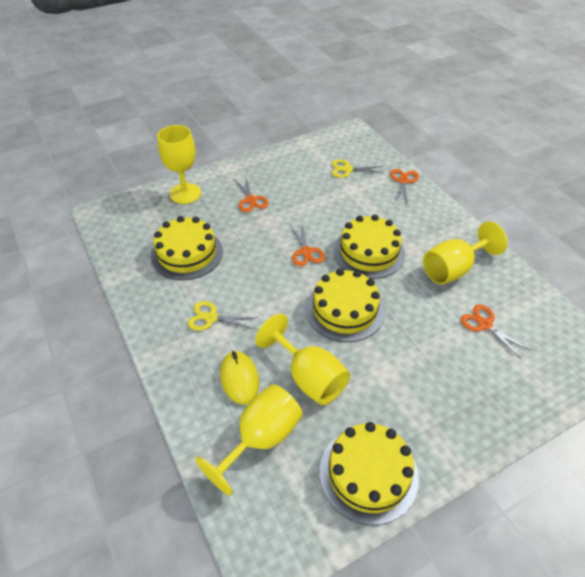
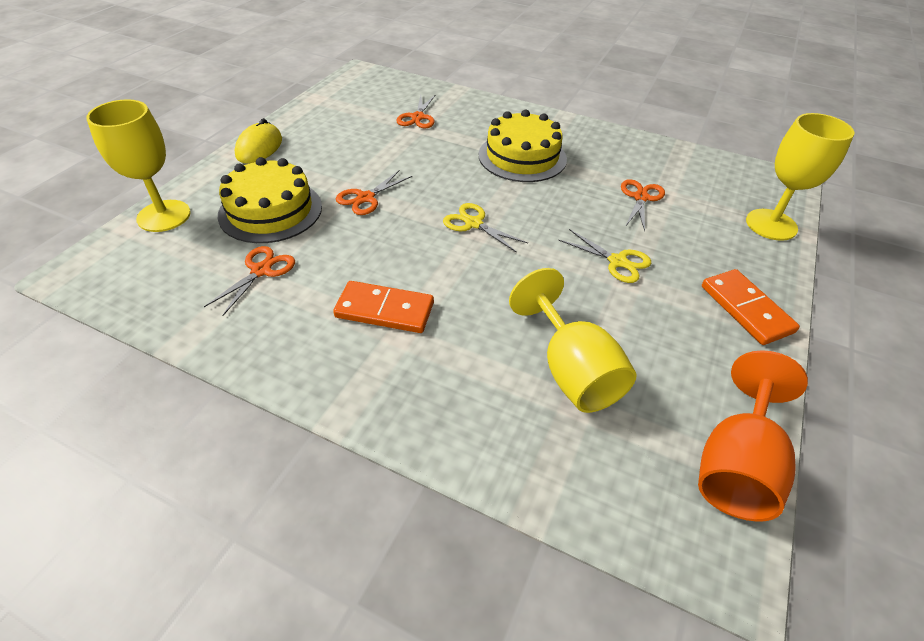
orange domino: 0 -> 2
orange goblet: 0 -> 1
yellow cake: 4 -> 2
yellow goblet: 4 -> 3

